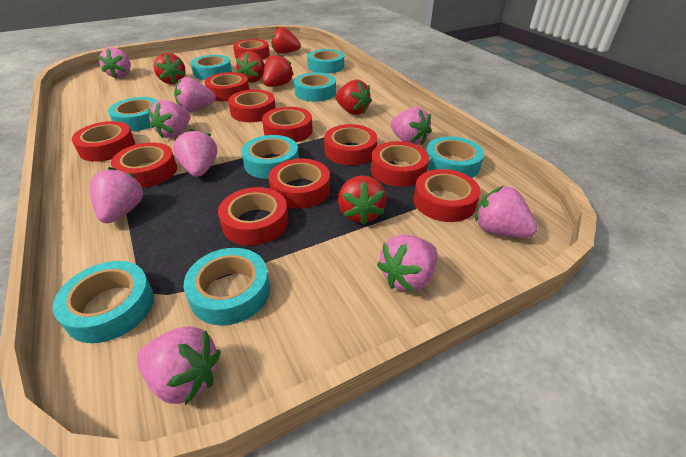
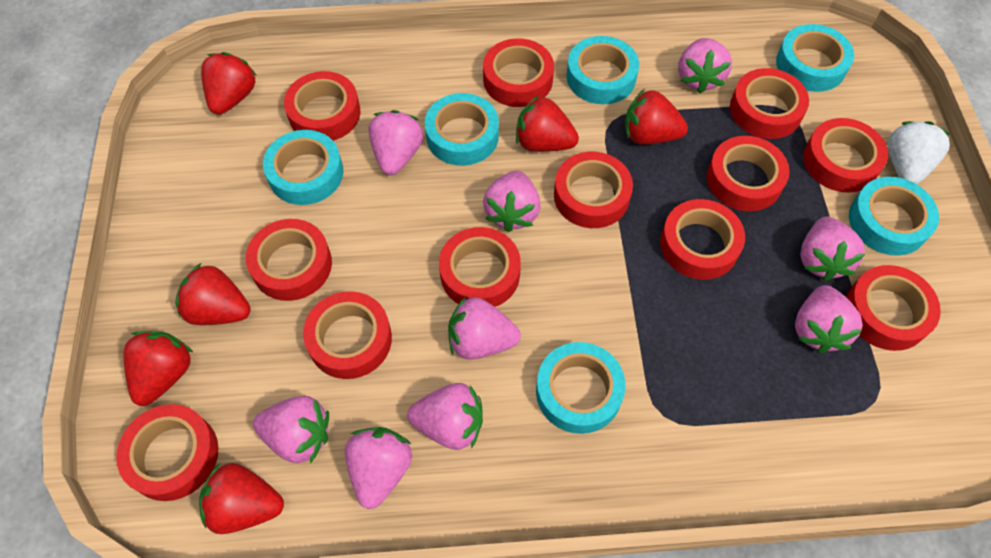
red tape: 11 -> 12
turquoise tape: 8 -> 6
white strawberry: 0 -> 1

